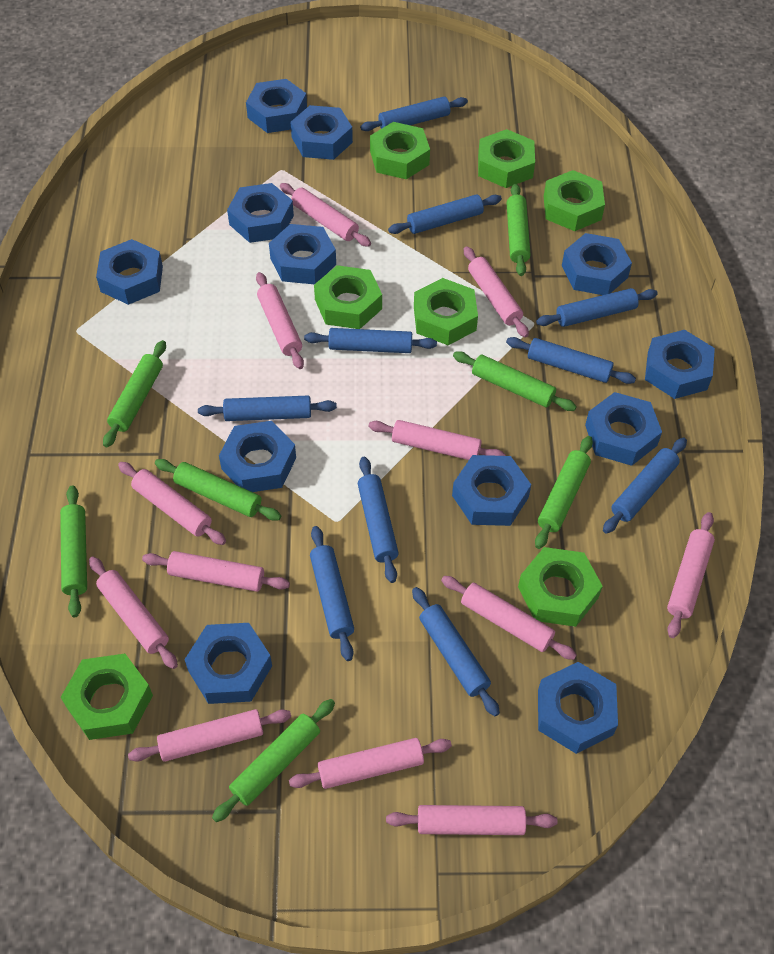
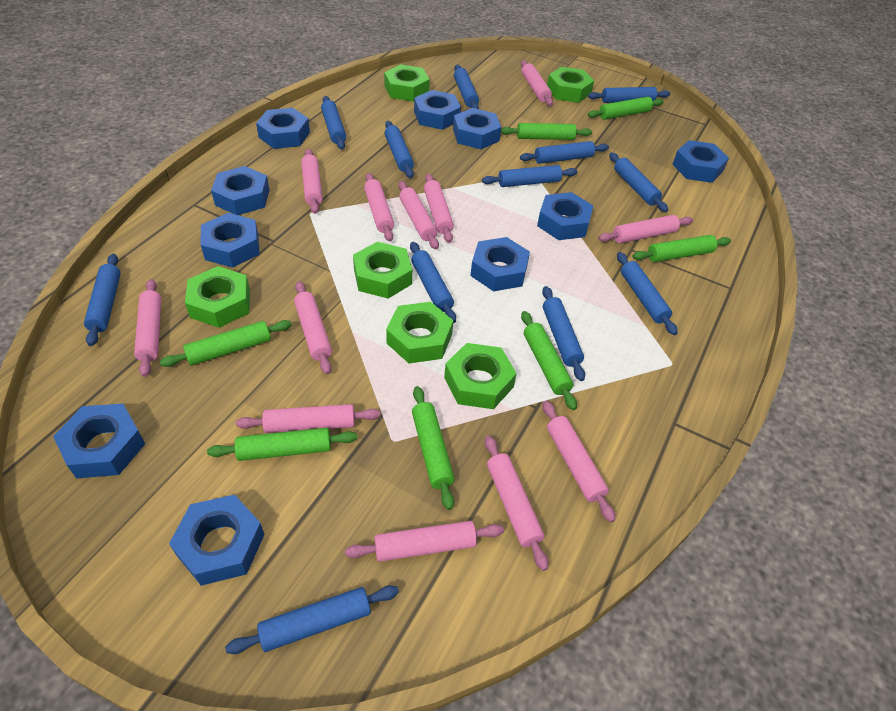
blue nut: 12 -> 10
blue rolling pin: 10 -> 12
green nut: 7 -> 6

